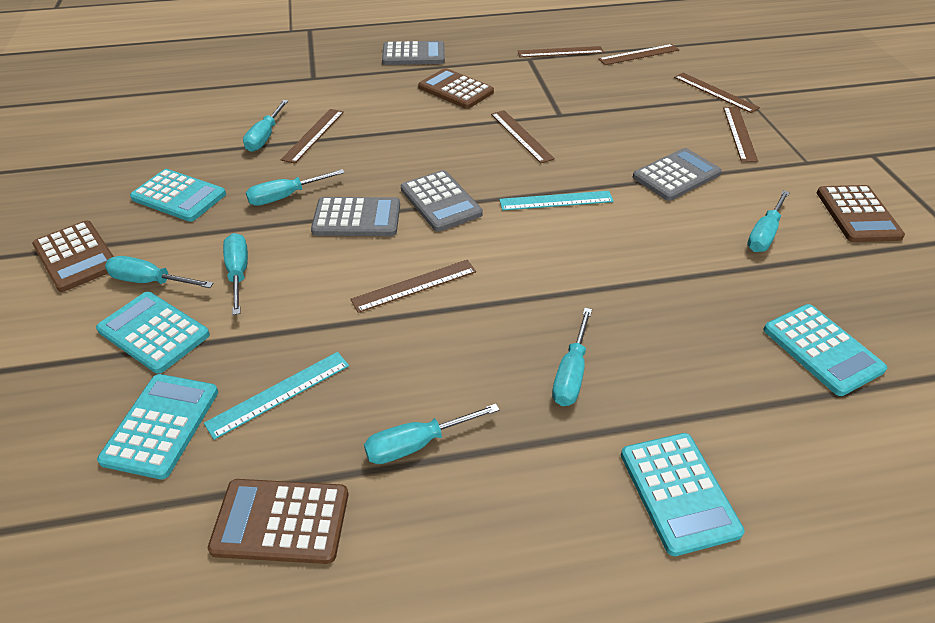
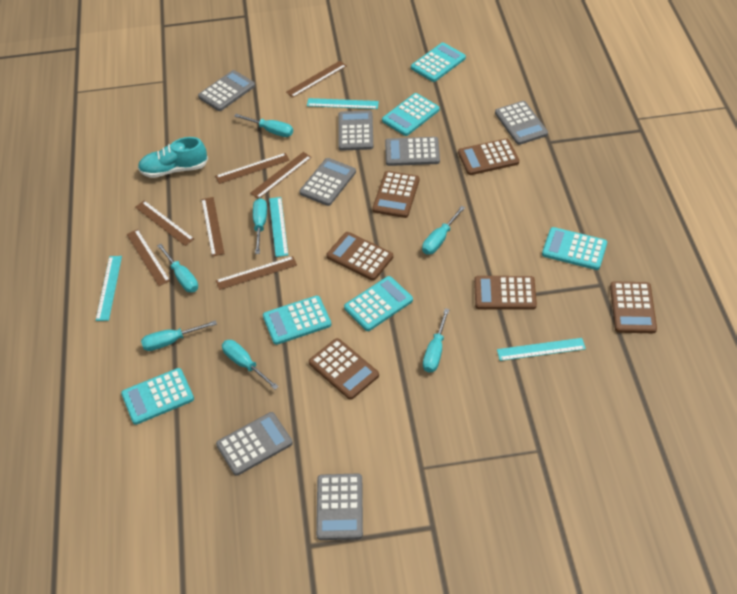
brown calculator: 4 -> 6
grey calculator: 4 -> 7
turquoise calculator: 5 -> 6
turquoise ruler: 2 -> 4
turquoise shoe: 0 -> 1

